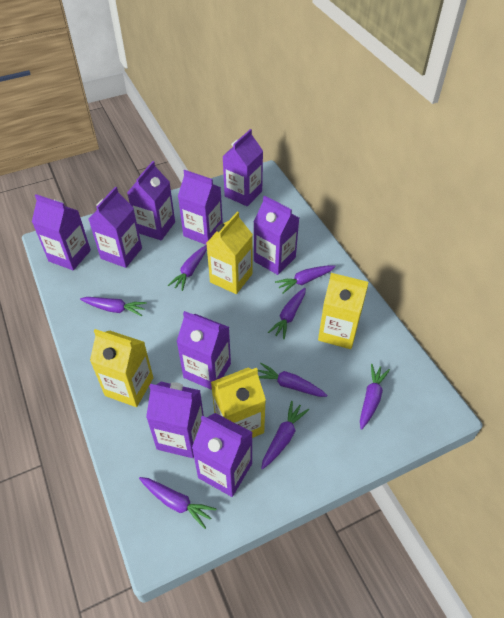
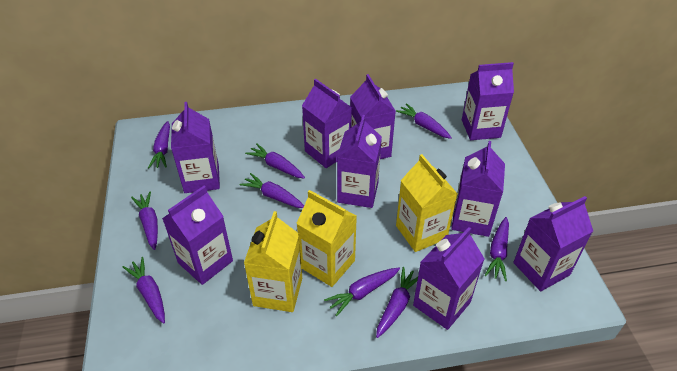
purple carrot: 8 -> 9
yellow carton: 4 -> 3

